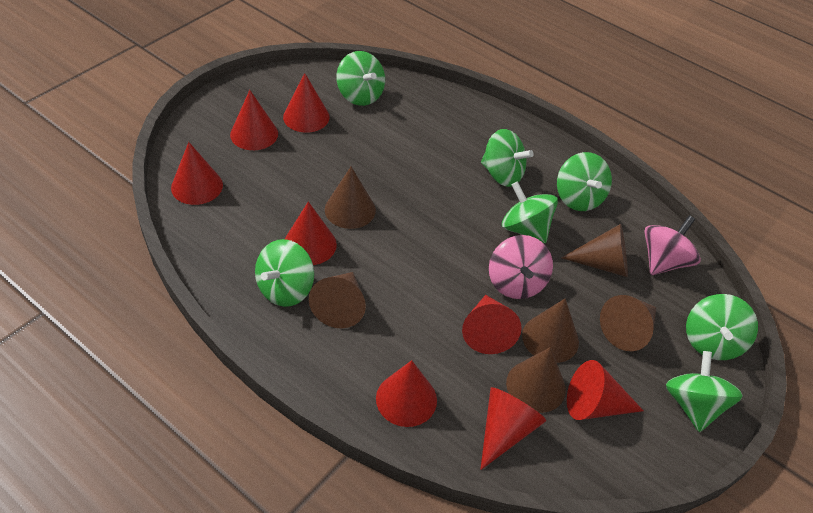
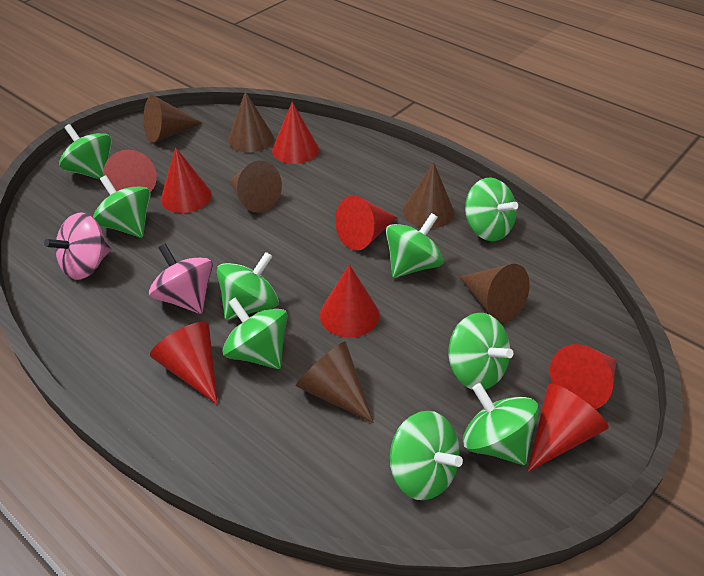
green spinning top: 7 -> 9

